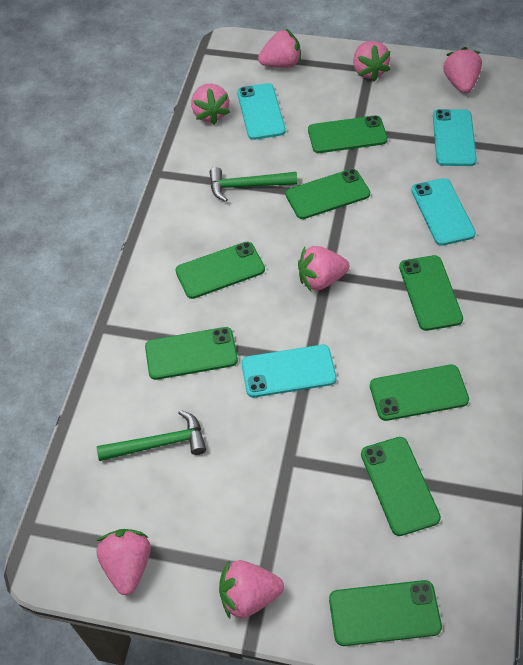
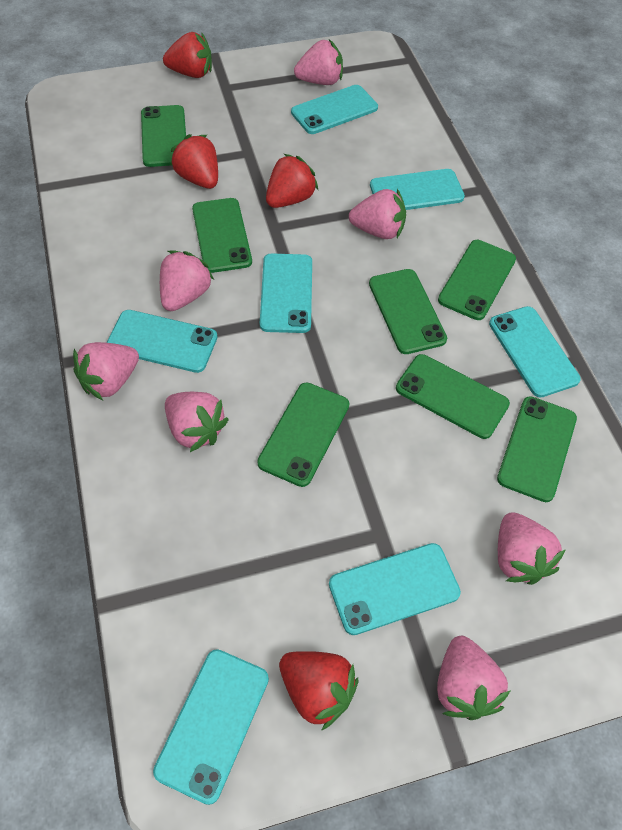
green hammer: 2 -> 0
green phone: 8 -> 7
red strawberry: 0 -> 4
turquoise phone: 4 -> 7

